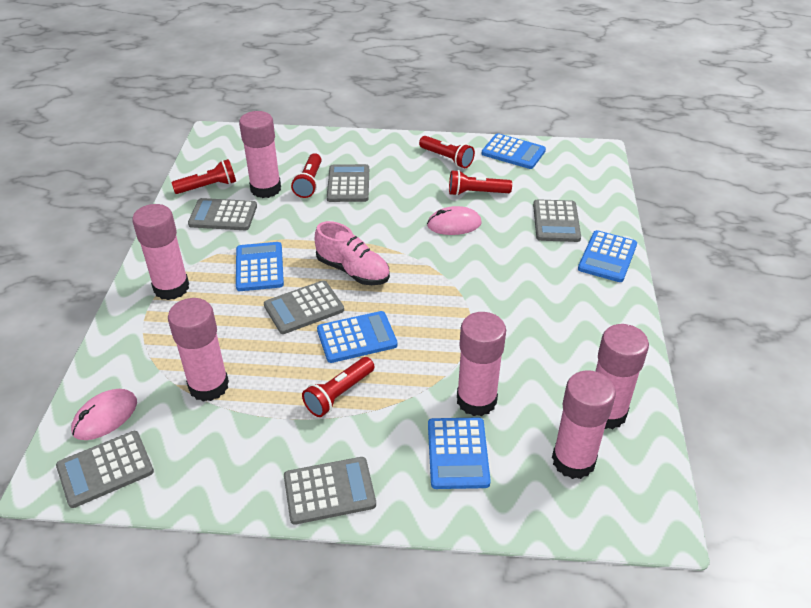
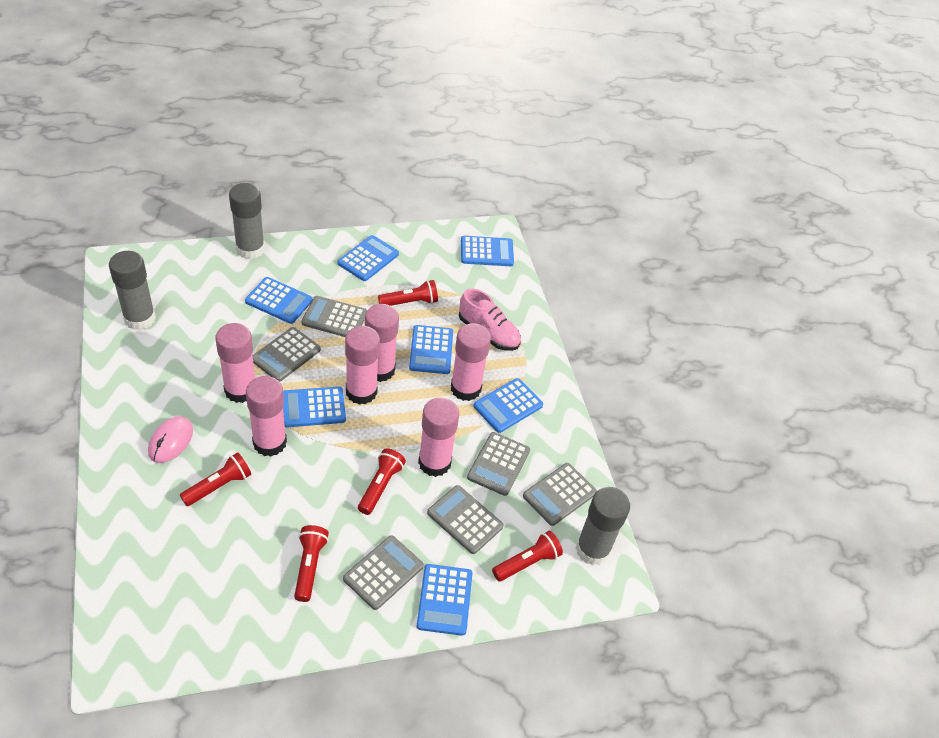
blue calculator: 5 -> 7
grey glue stick: 0 -> 3
pink mouse: 2 -> 1

